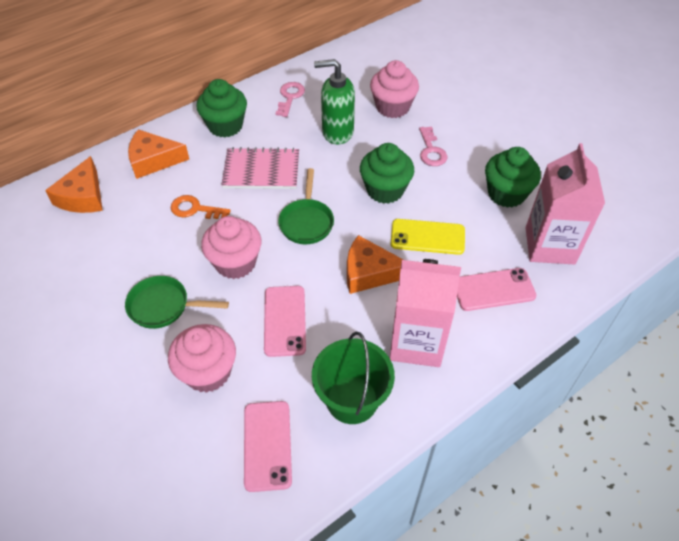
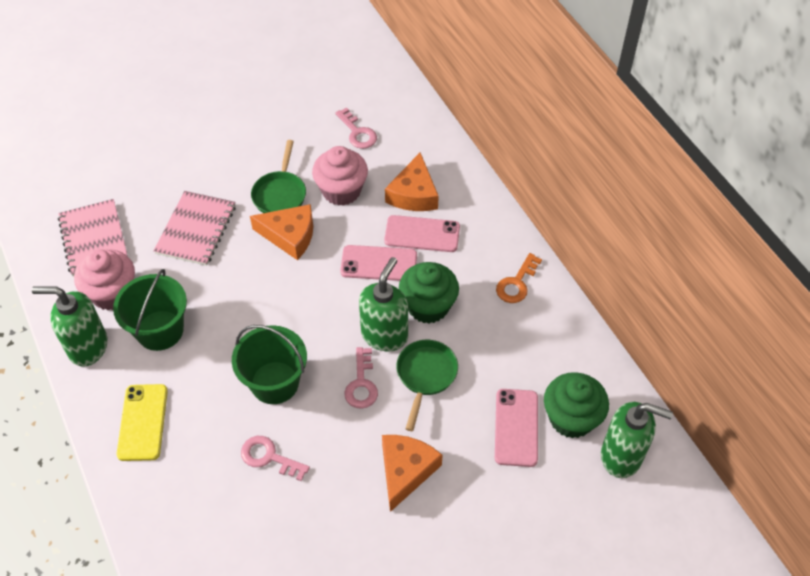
green bucket: 1 -> 2
green cupcake: 3 -> 2
green soap dispenser: 1 -> 3
pink carton: 2 -> 0
pink cupcake: 3 -> 2
pink key: 2 -> 3
pink notebook: 1 -> 2

